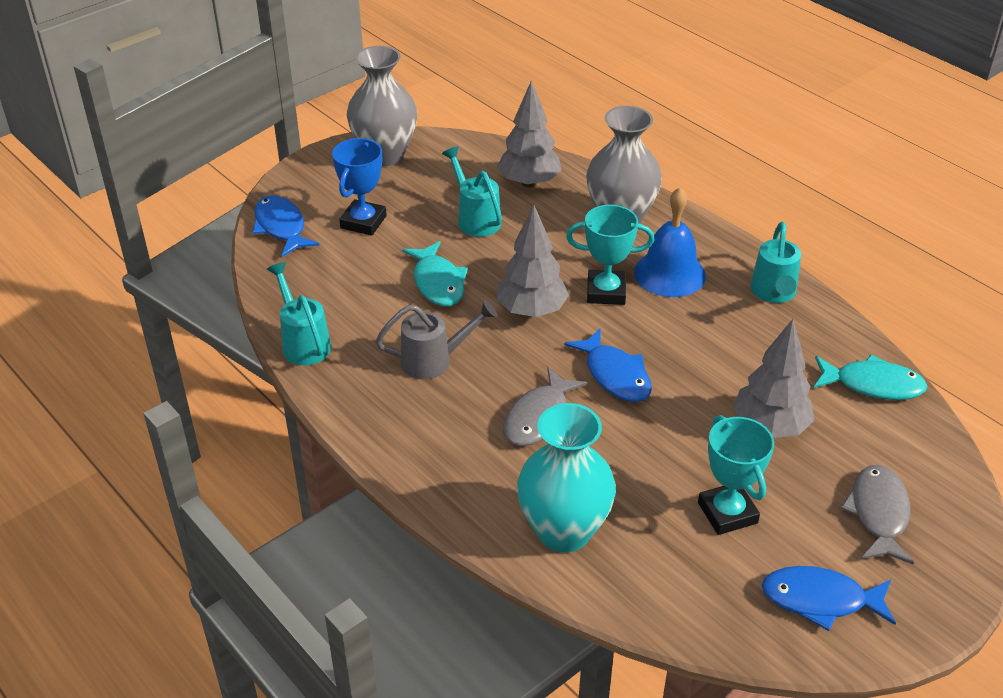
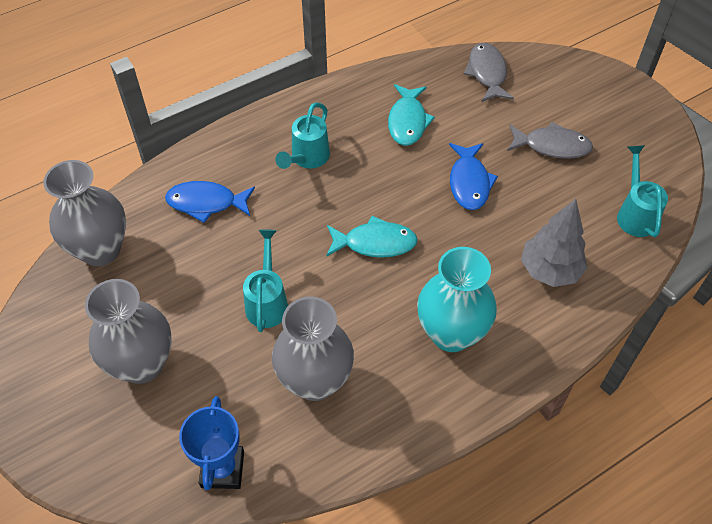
blue bell: 1 -> 0
blue fish: 3 -> 2
grey tree: 3 -> 1
grey vase: 2 -> 3
grey watering can: 1 -> 0
turquoise trophy: 2 -> 0

